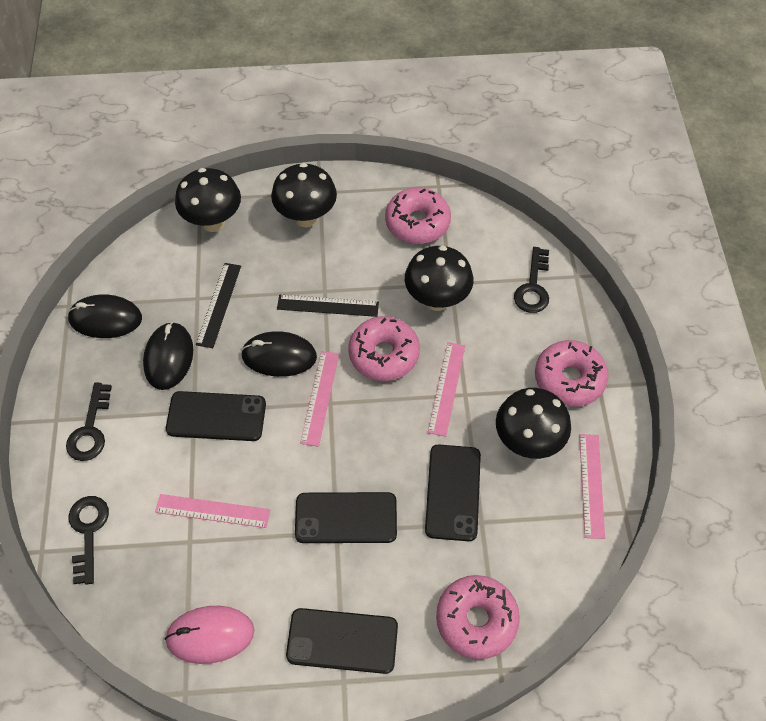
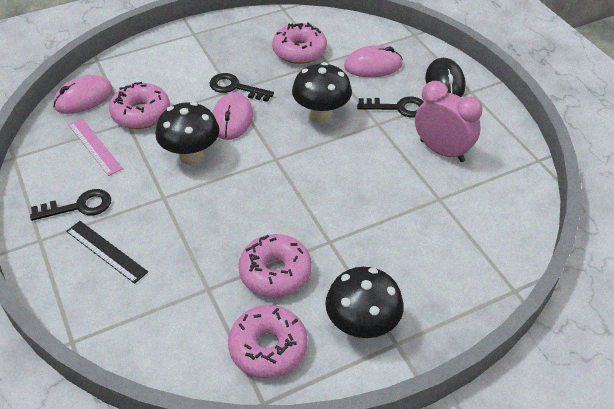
black mouse: 3 -> 1
black mushroom: 4 -> 3
black phone: 4 -> 0
black ruler: 2 -> 1
pink clock: 0 -> 1
pink mouse: 1 -> 3
pink ruler: 4 -> 1

